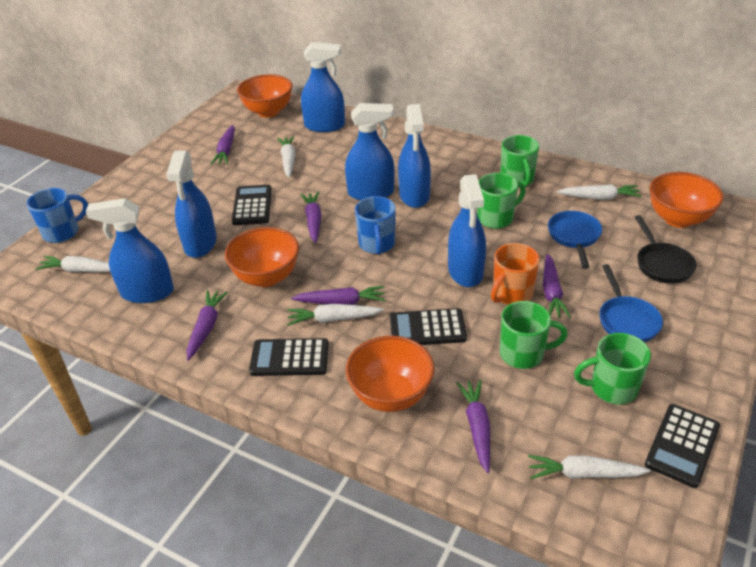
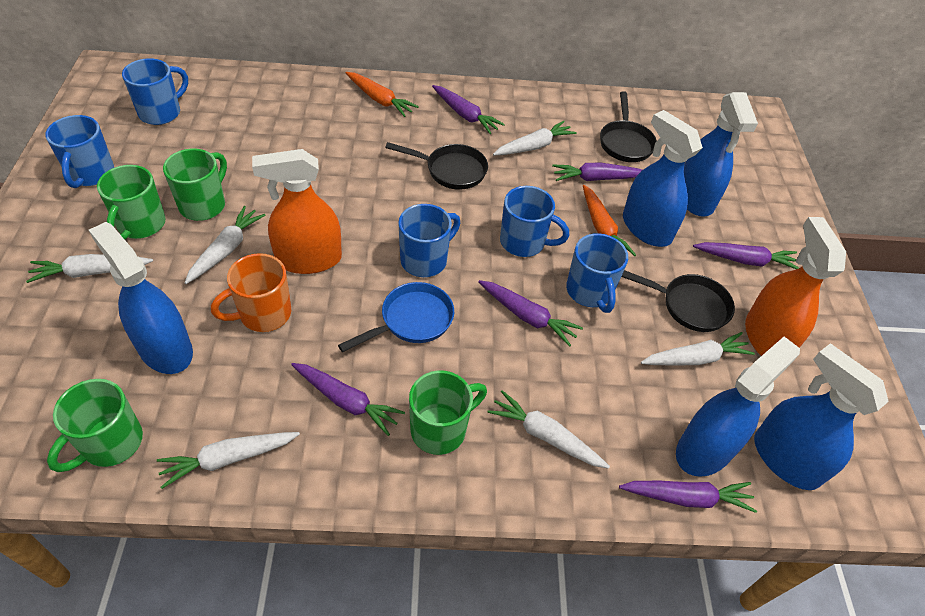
black calculator: 4 -> 0
black pan: 1 -> 3
blue mug: 2 -> 5
blue pan: 2 -> 1
blue spray bottle: 6 -> 5
orange bowl: 4 -> 0
orange carrot: 0 -> 2
orange spray bottle: 0 -> 2
white carrot: 5 -> 6

